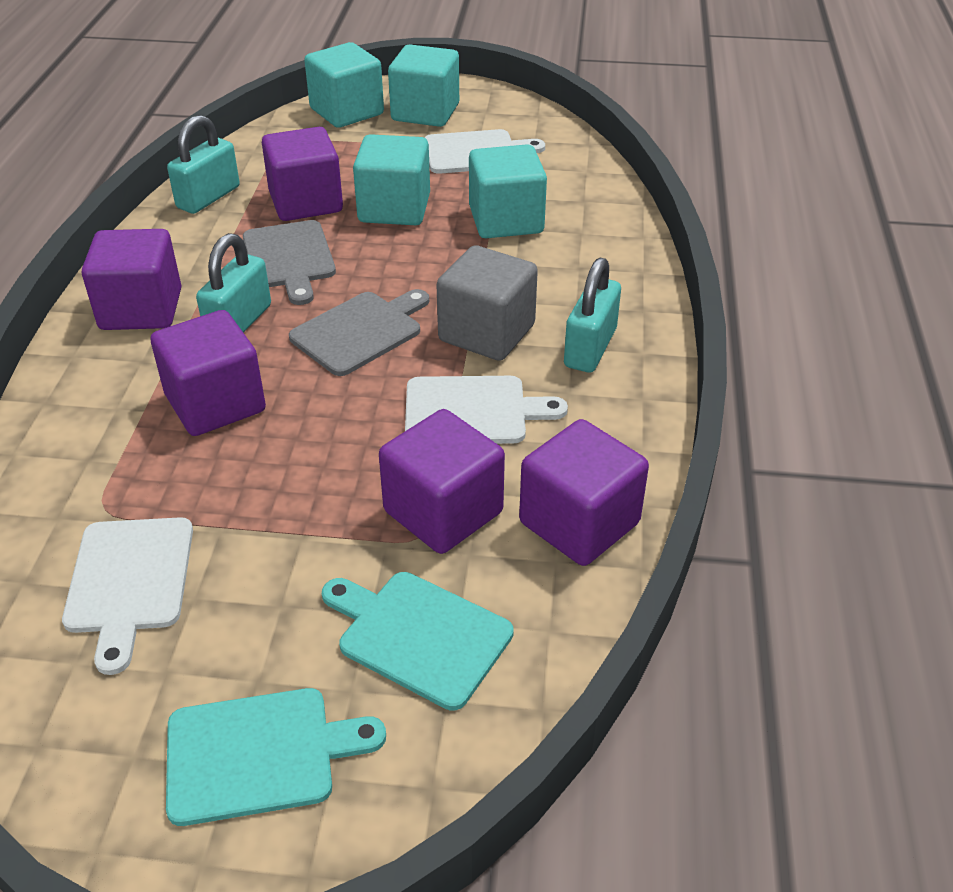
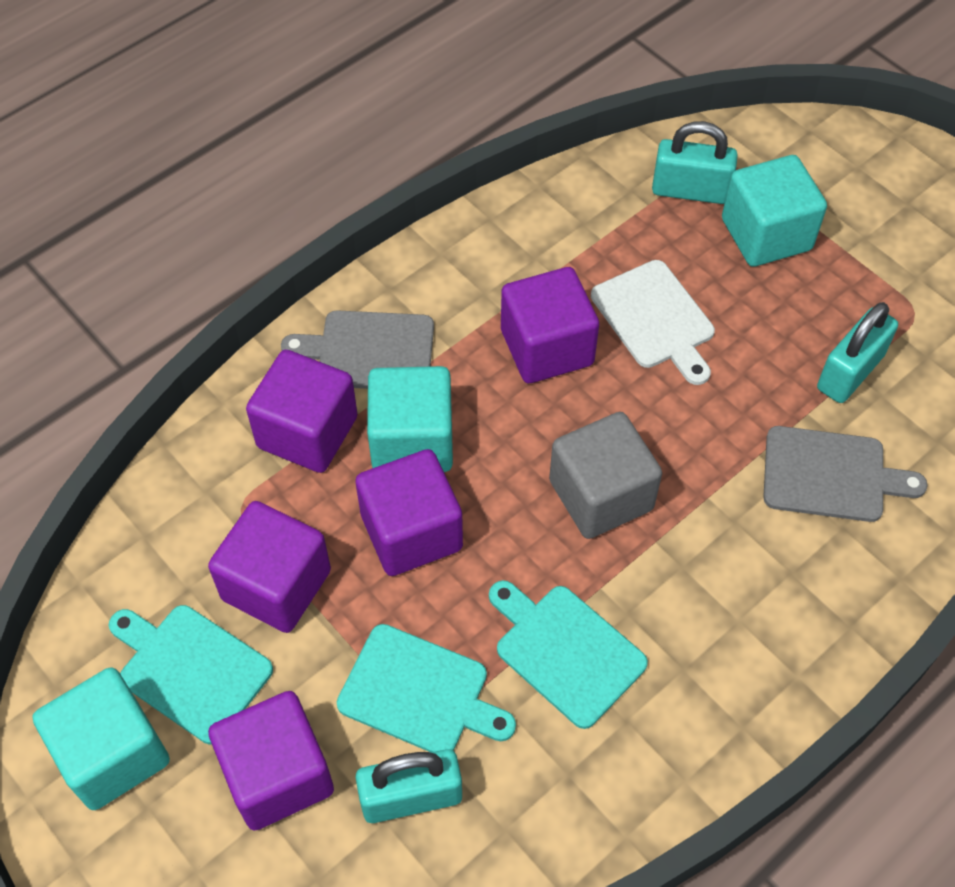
turquoise cube: 4 -> 3
turquoise cutting board: 2 -> 3
white cutting board: 3 -> 1

